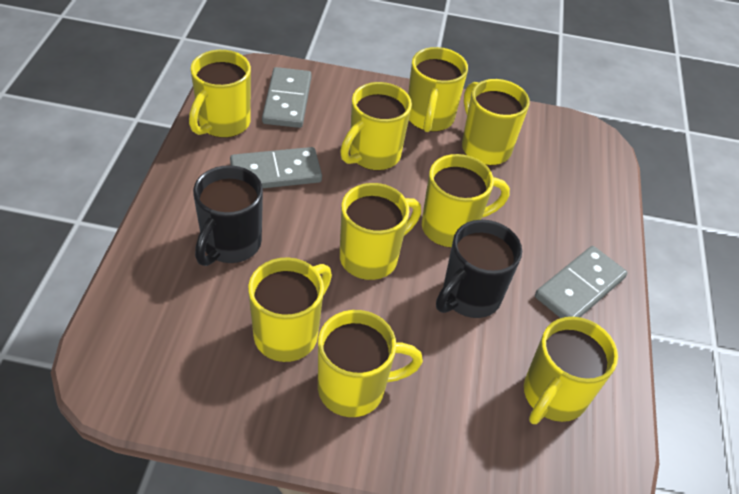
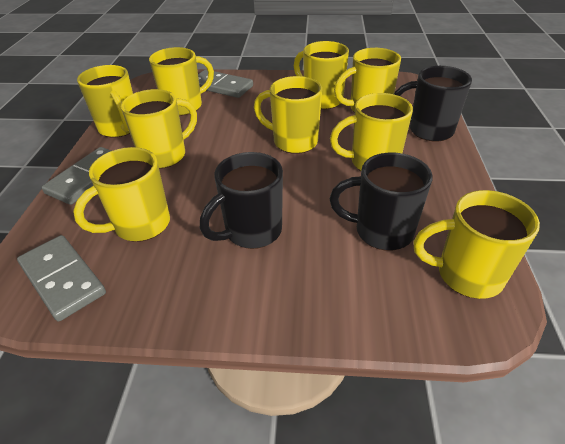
black mug: 2 -> 3

